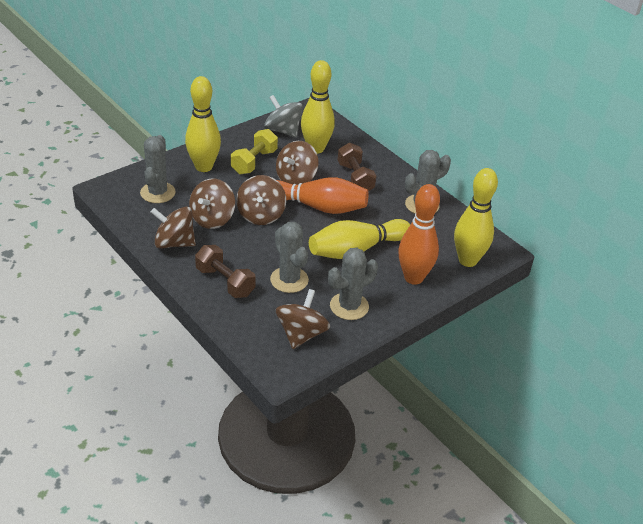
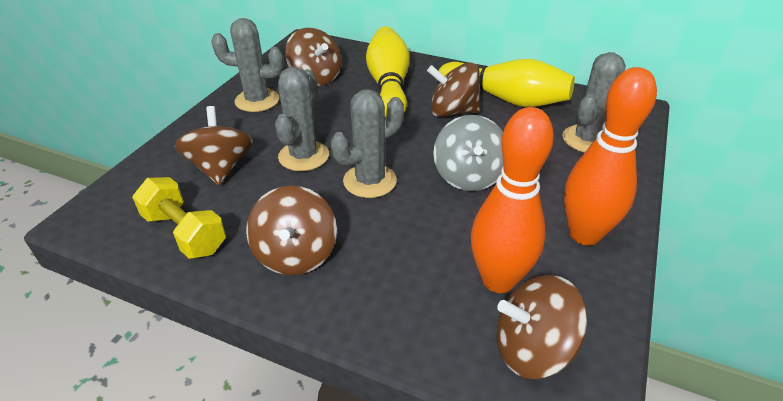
brown dumbbell: 2 -> 0
yellow bowling pin: 4 -> 2

